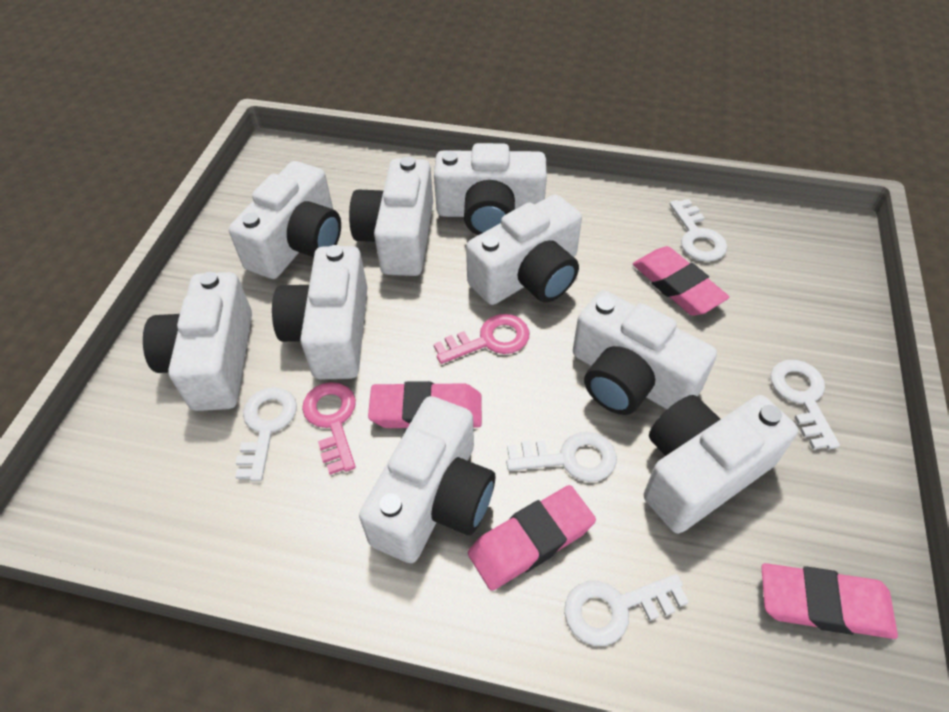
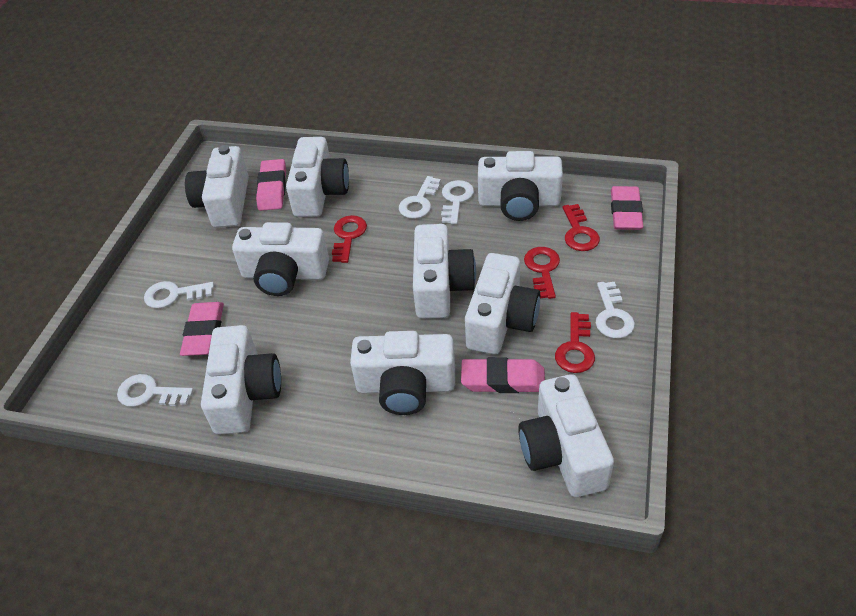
pink key: 2 -> 0
red key: 0 -> 4

